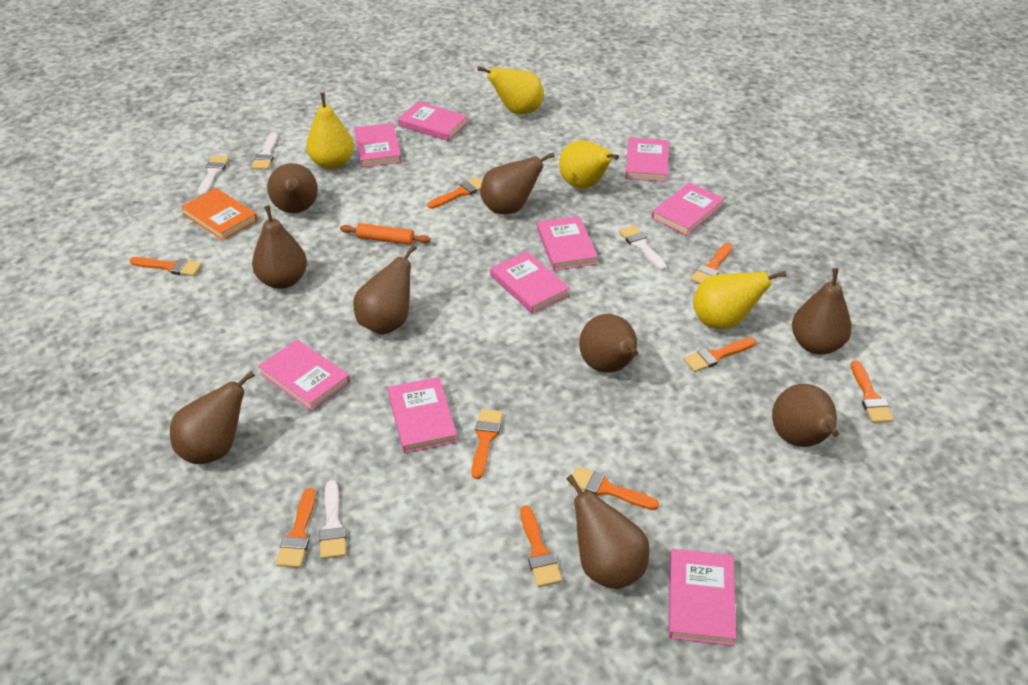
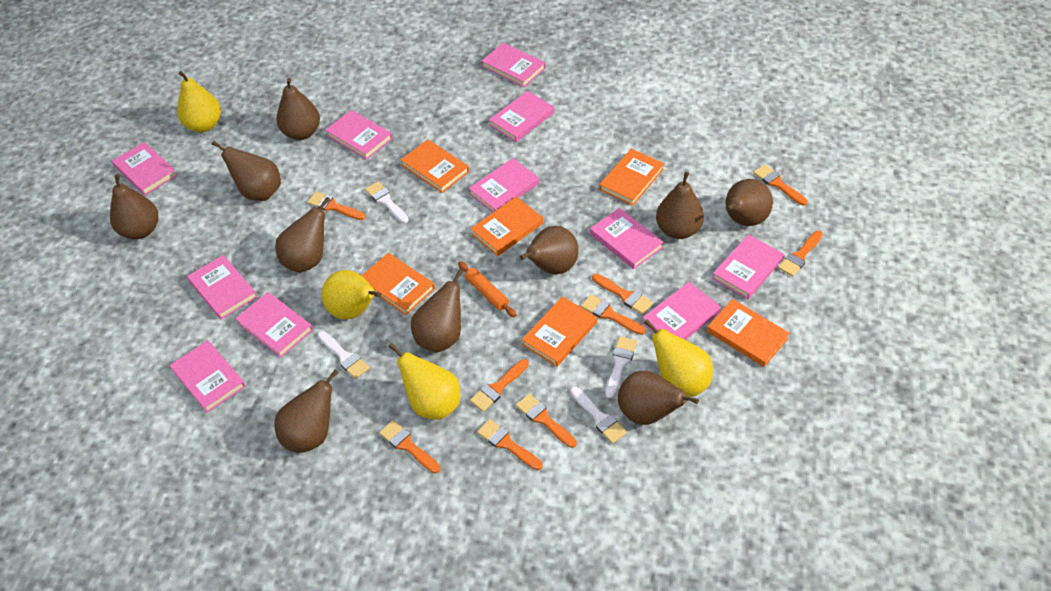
brown pear: 9 -> 10
orange book: 1 -> 6
pink book: 9 -> 11

